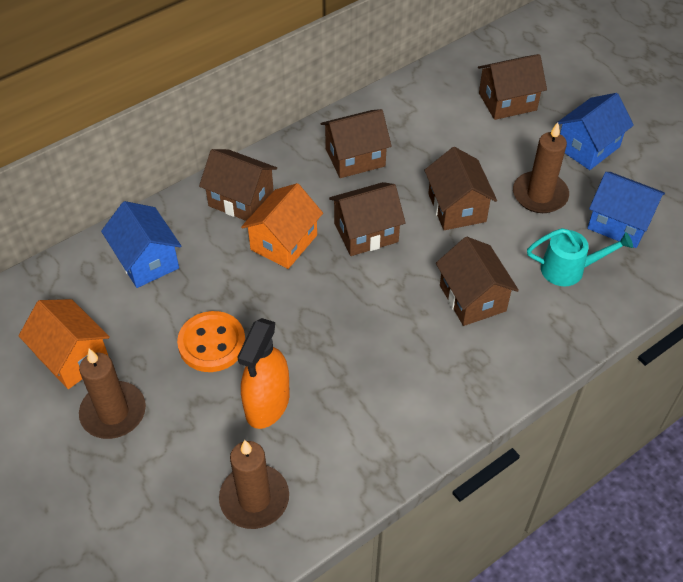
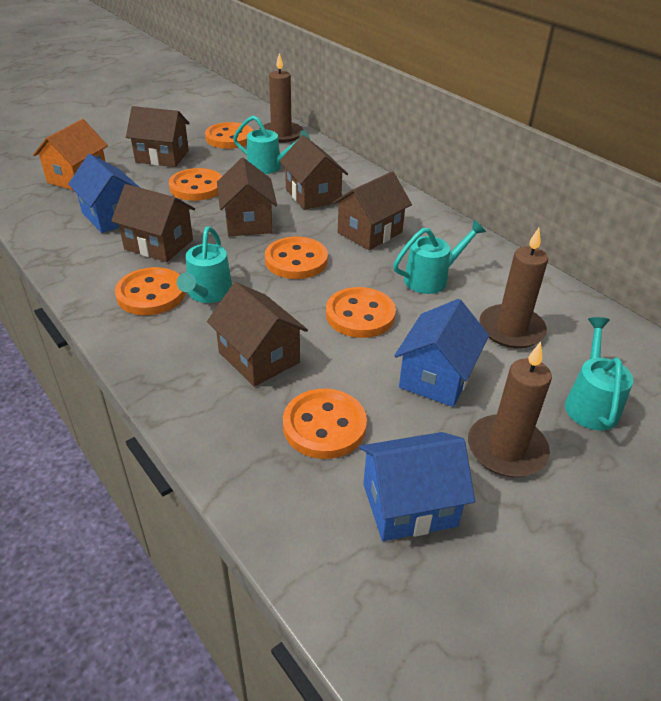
orange button: 1 -> 6
orange house: 2 -> 1
orange spray bottle: 1 -> 0
turquoise watering can: 1 -> 4

